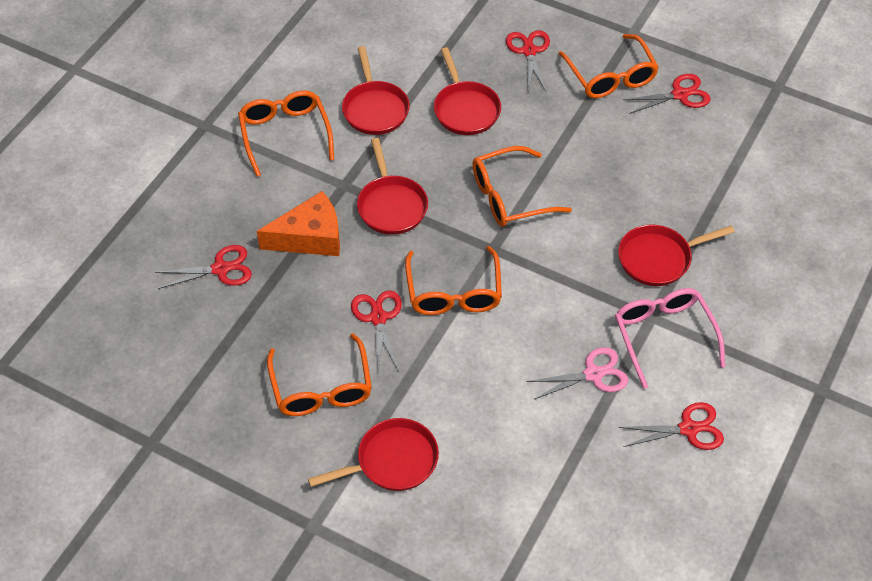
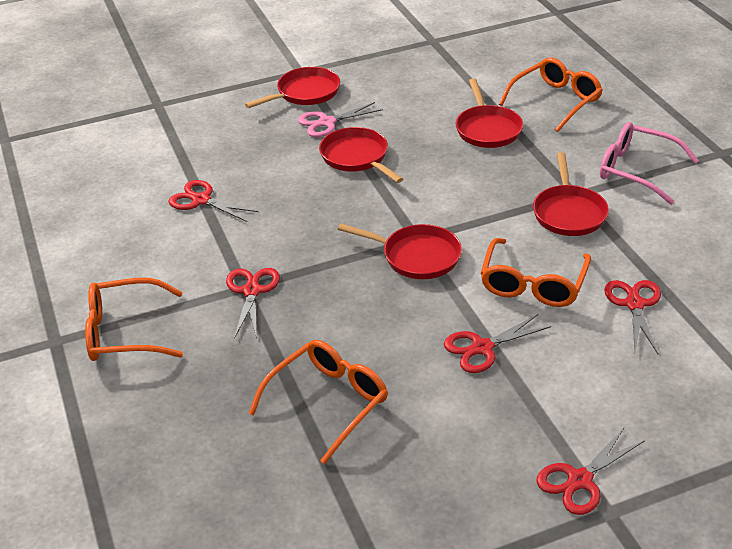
orange cheese: 1 -> 0
orange glasses: 5 -> 4

